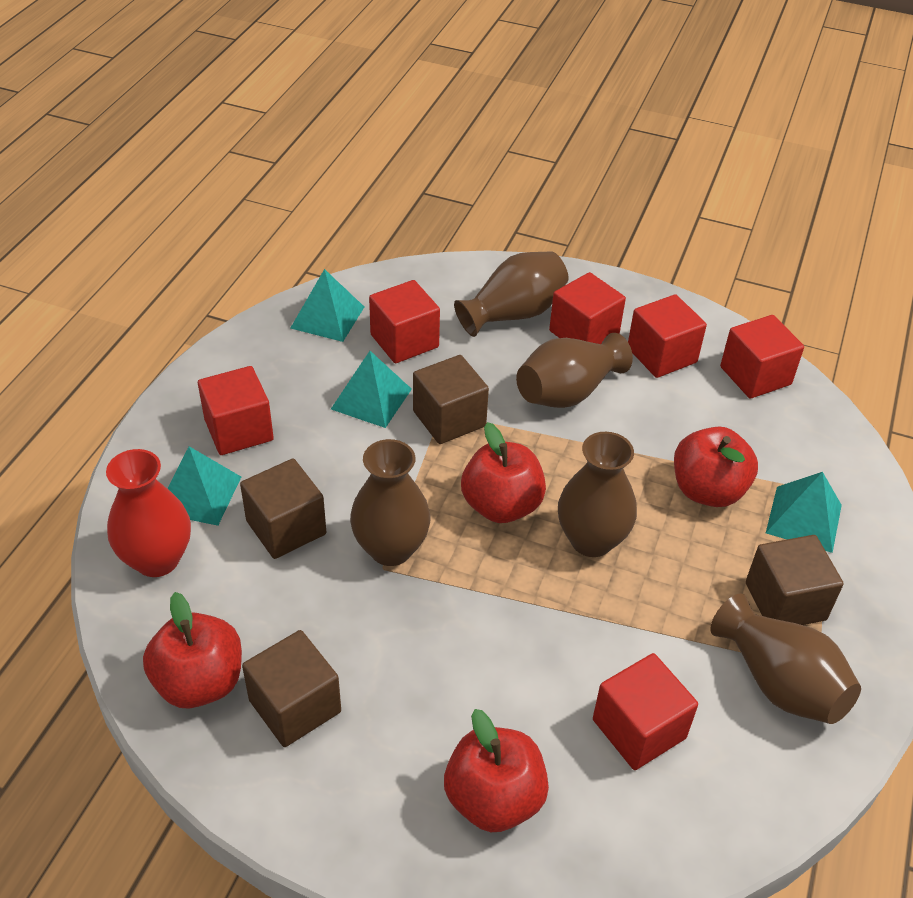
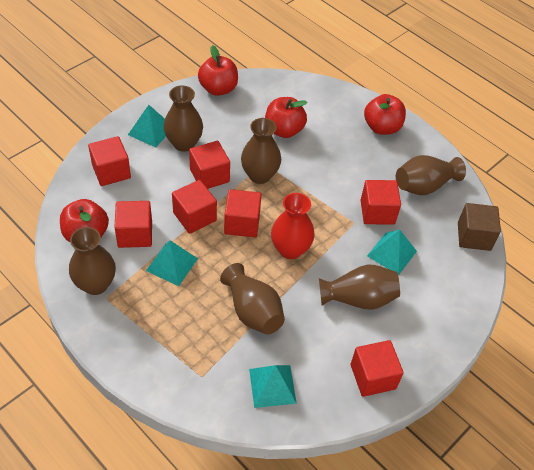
brown cube: 4 -> 1
brown vase: 5 -> 6
red cube: 6 -> 7

